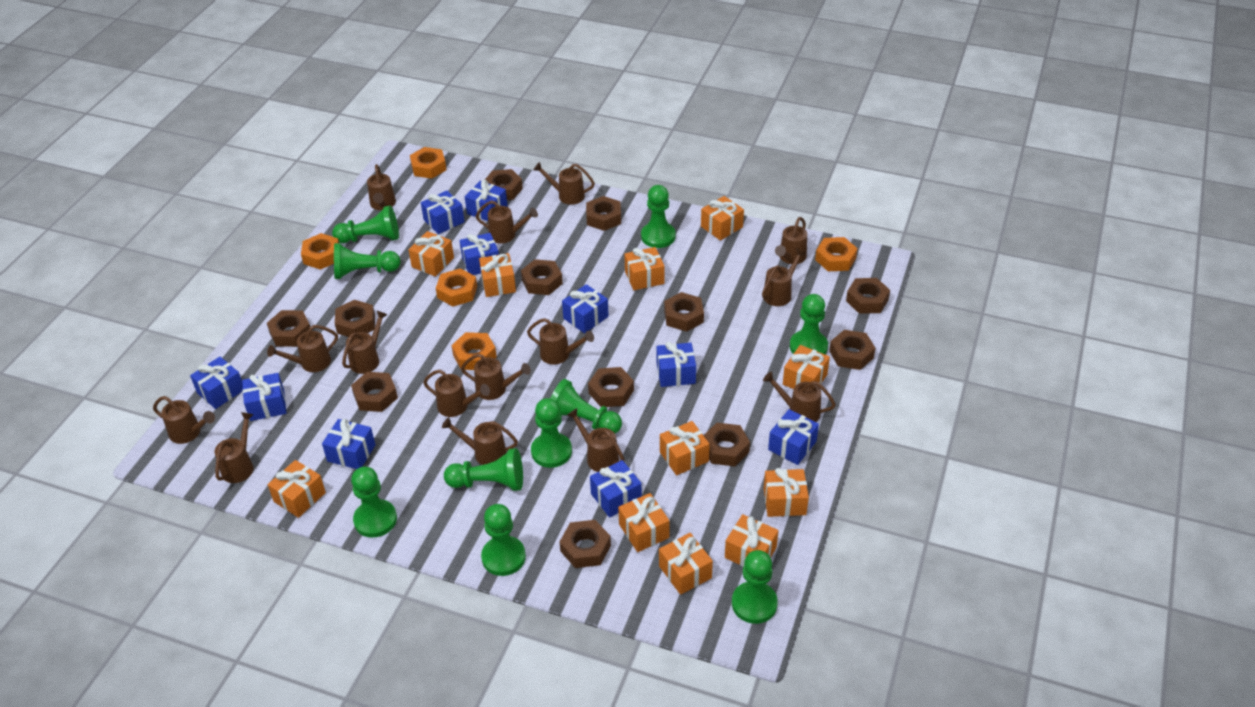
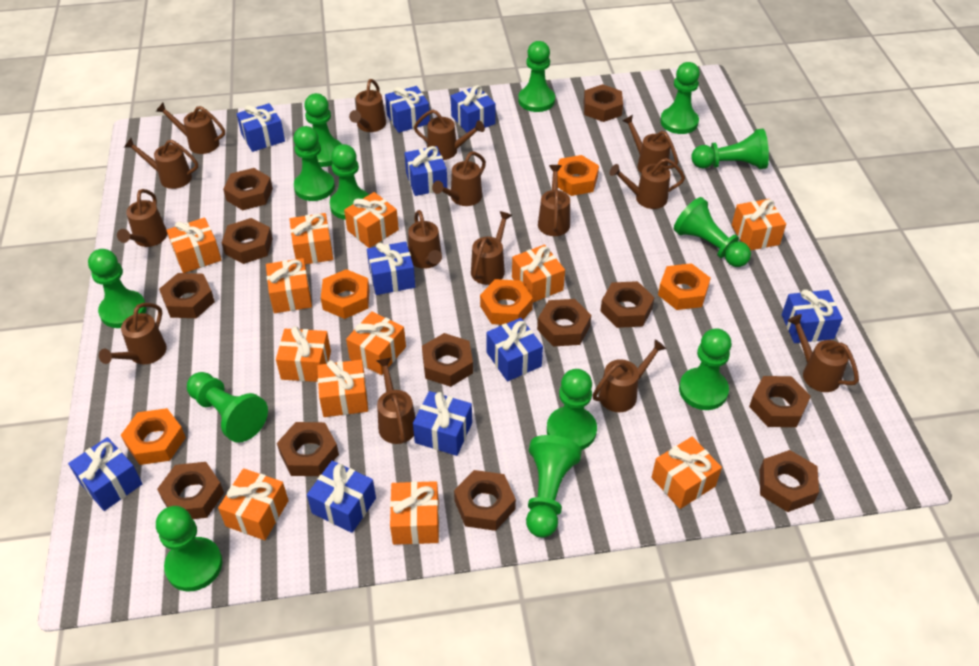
green pawn: 10 -> 13
orange gift: 11 -> 12

